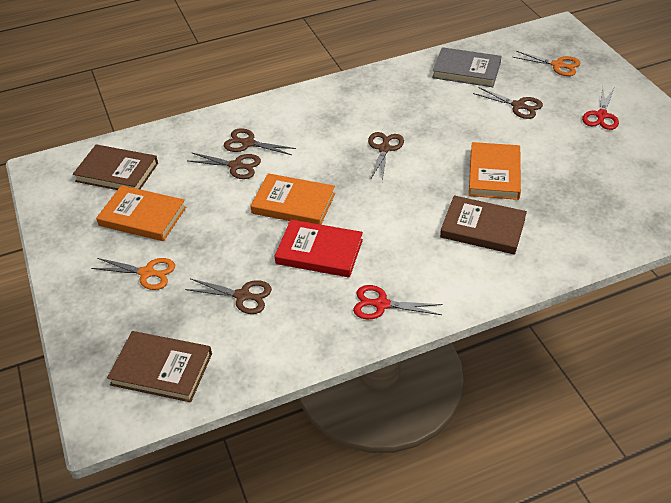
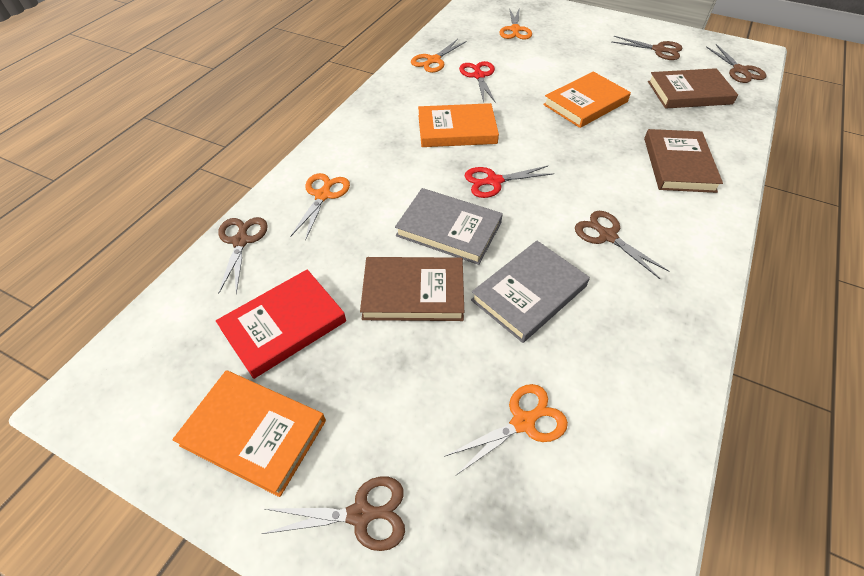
grey book: 1 -> 2
orange scissors: 2 -> 4

